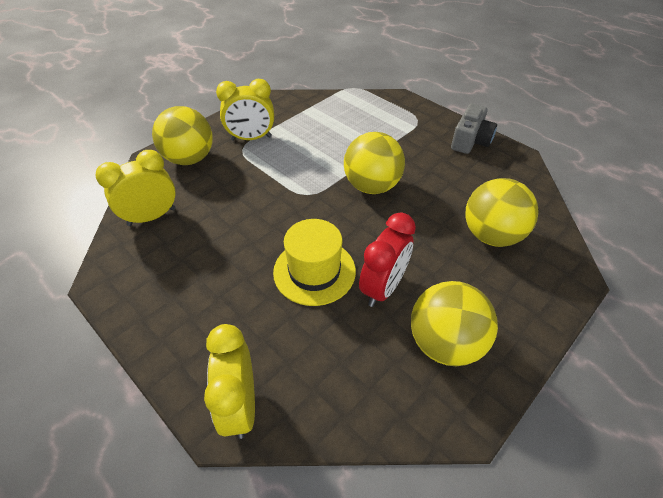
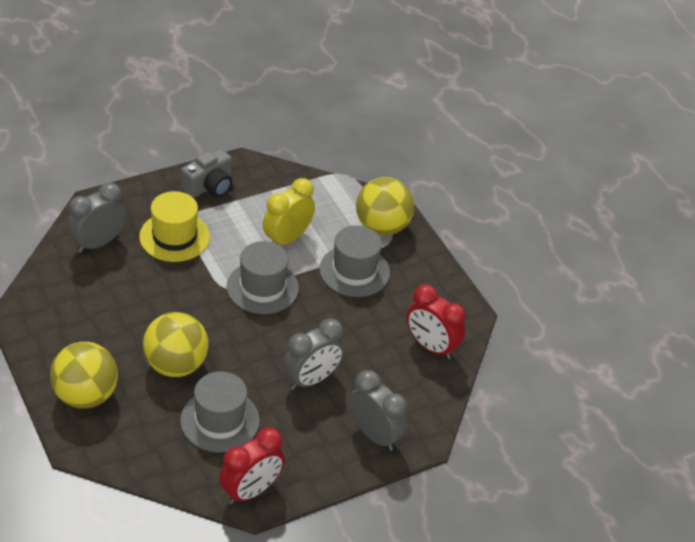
grey clock: 0 -> 3
grey hat: 0 -> 3
red clock: 1 -> 2
yellow ball: 4 -> 3
yellow clock: 3 -> 1

